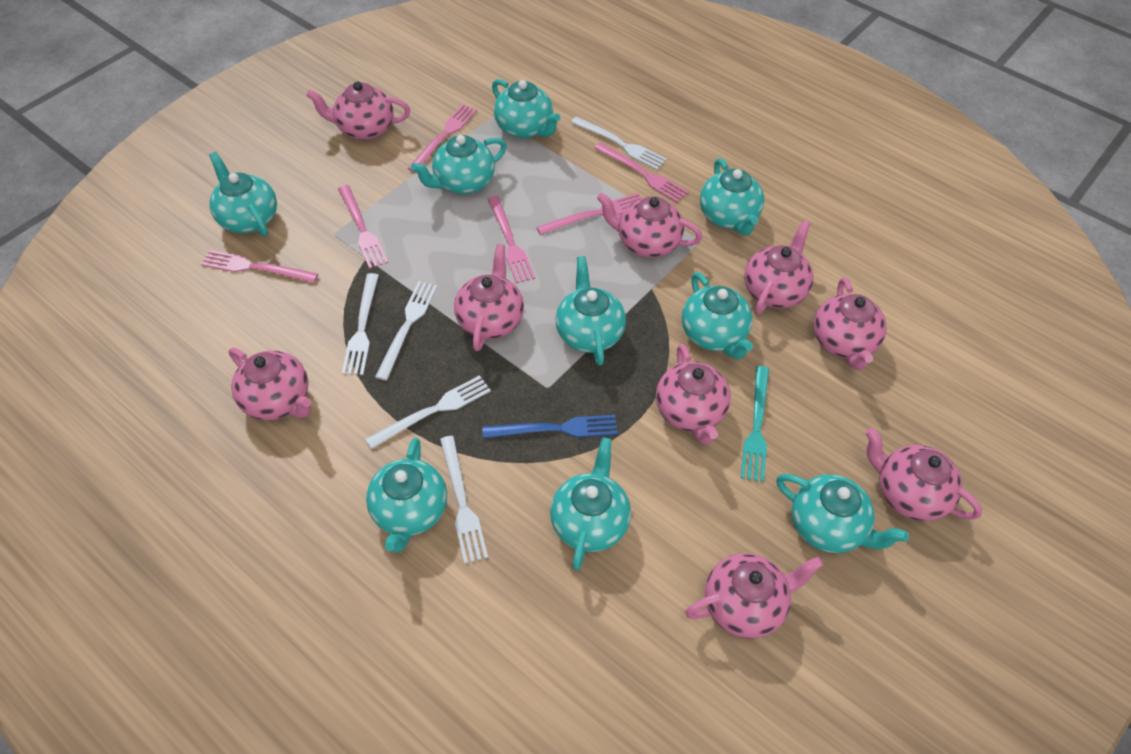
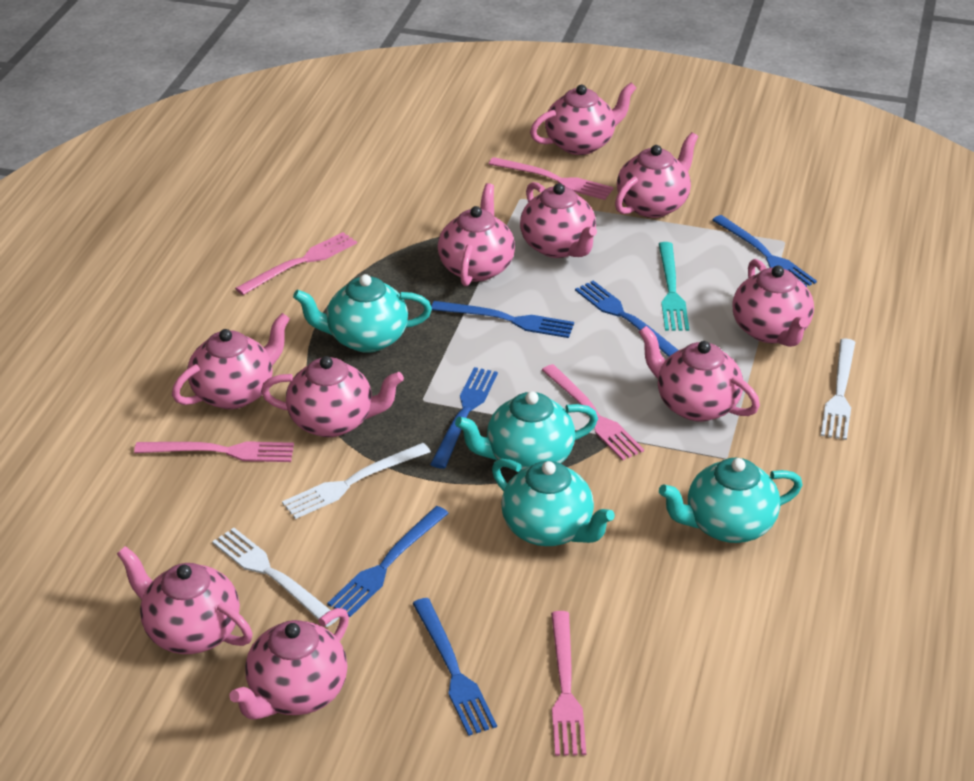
blue fork: 1 -> 6
pink fork: 6 -> 5
pink teapot: 9 -> 10
turquoise teapot: 9 -> 4
white fork: 5 -> 3

